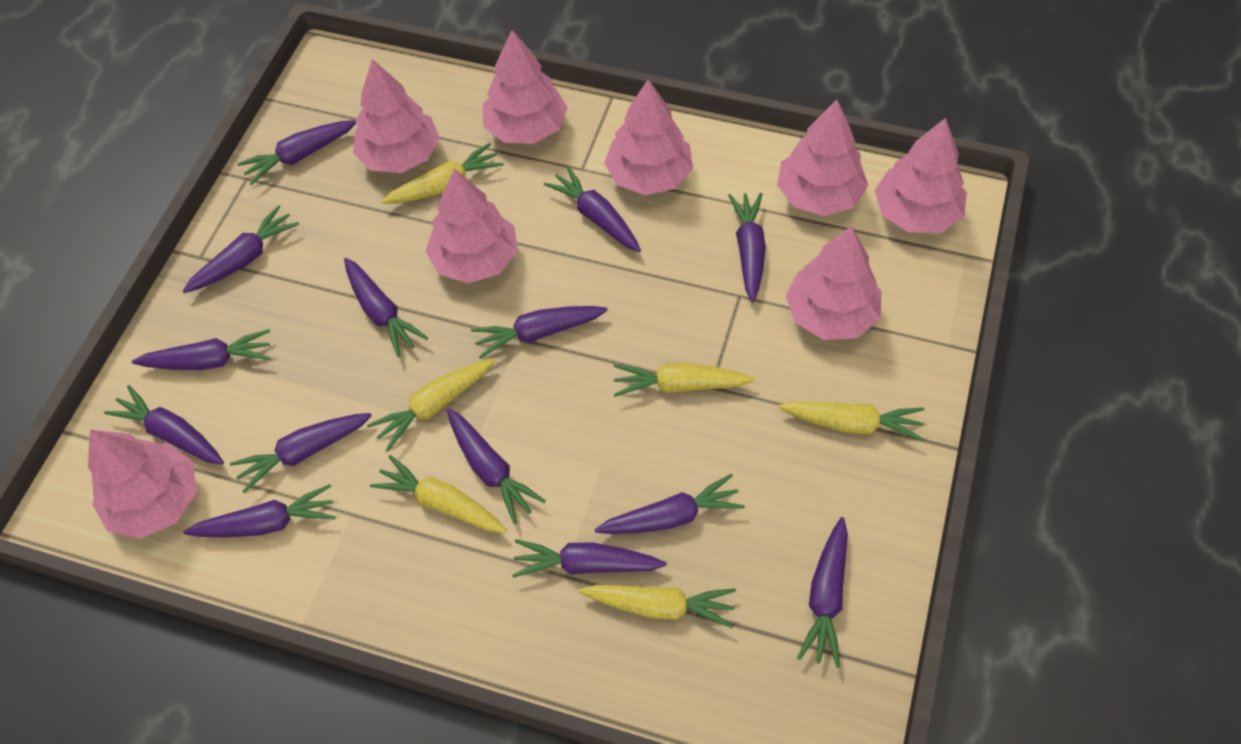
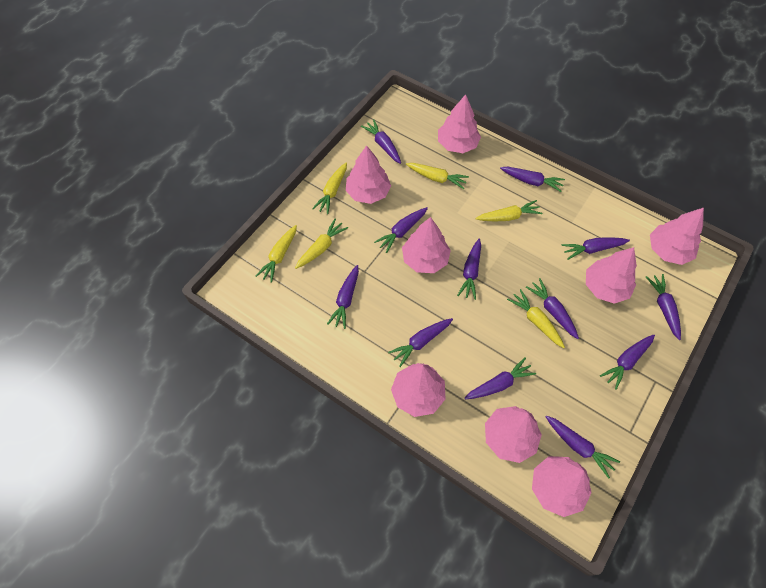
purple carrot: 14 -> 12

